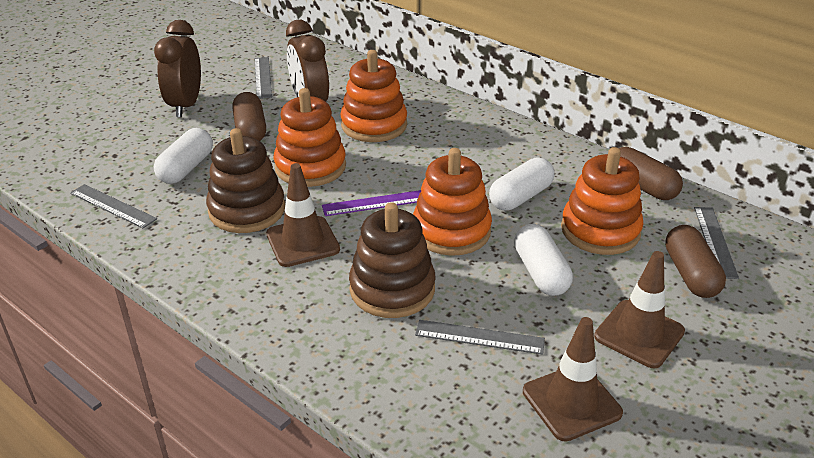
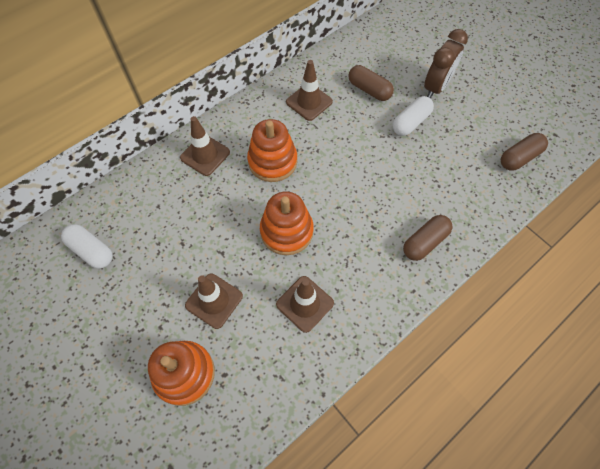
brown clock: 2 -> 1
brown stacking toy: 2 -> 0
brown traffic cone: 3 -> 4
grey ruler: 4 -> 0
orange stacking toy: 4 -> 3
purple ruler: 1 -> 0
white capsule: 3 -> 2

